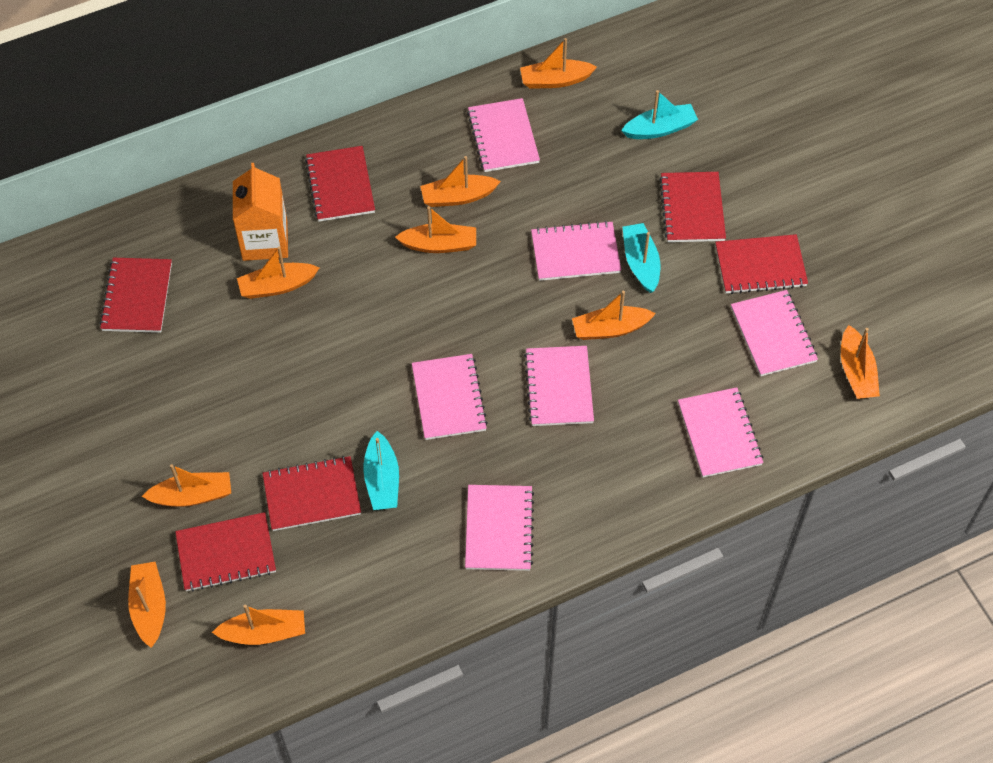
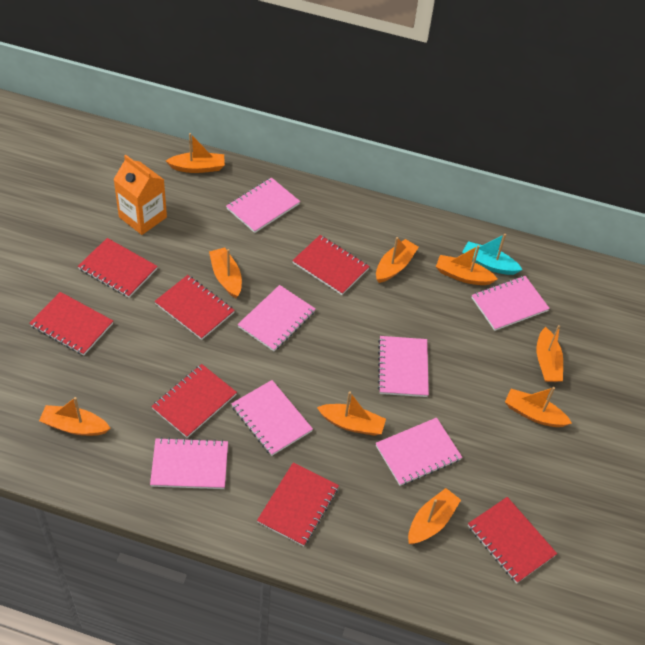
red notebook: 6 -> 7
turquoise boat: 3 -> 1

